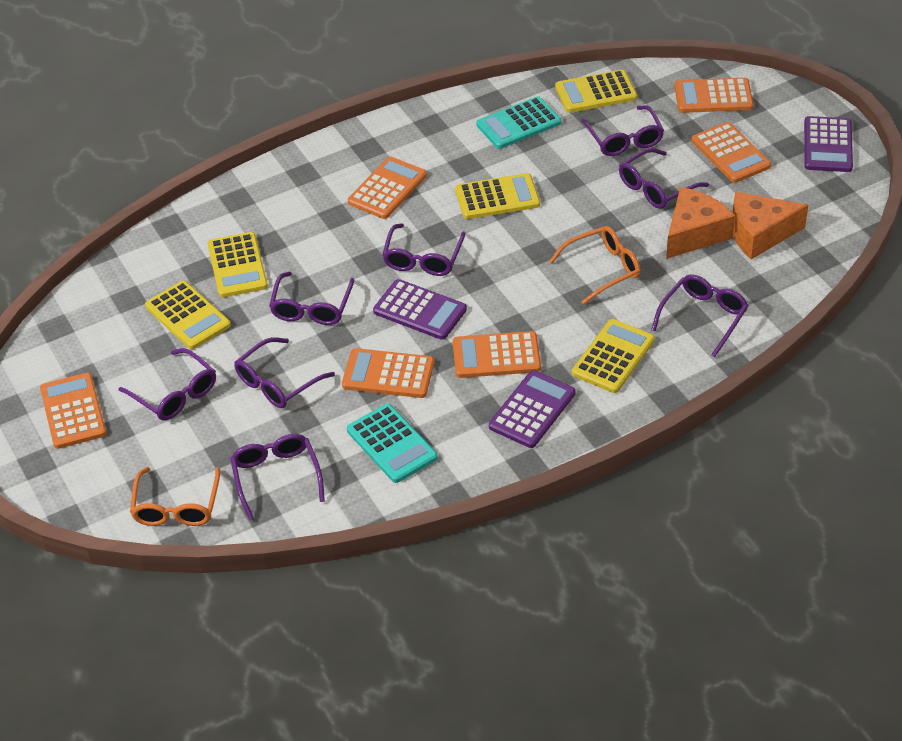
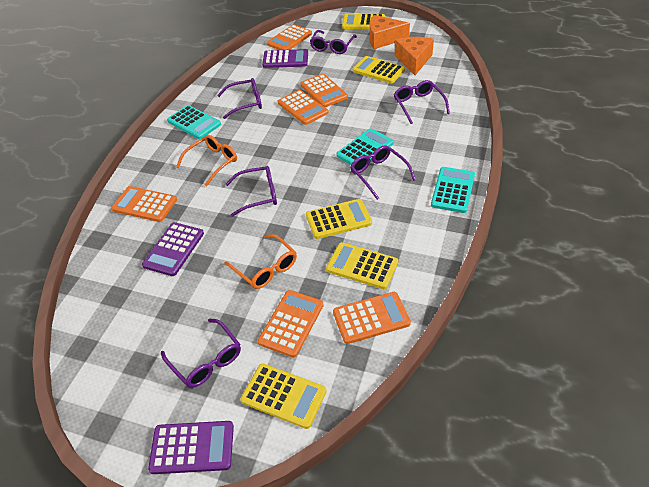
purple glasses: 8 -> 6
turquoise calculator: 2 -> 3

